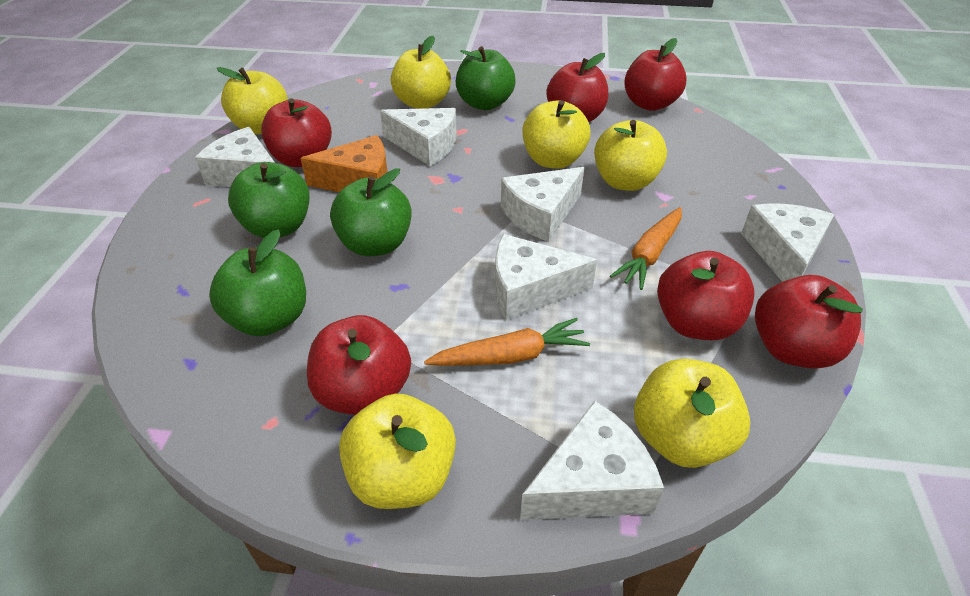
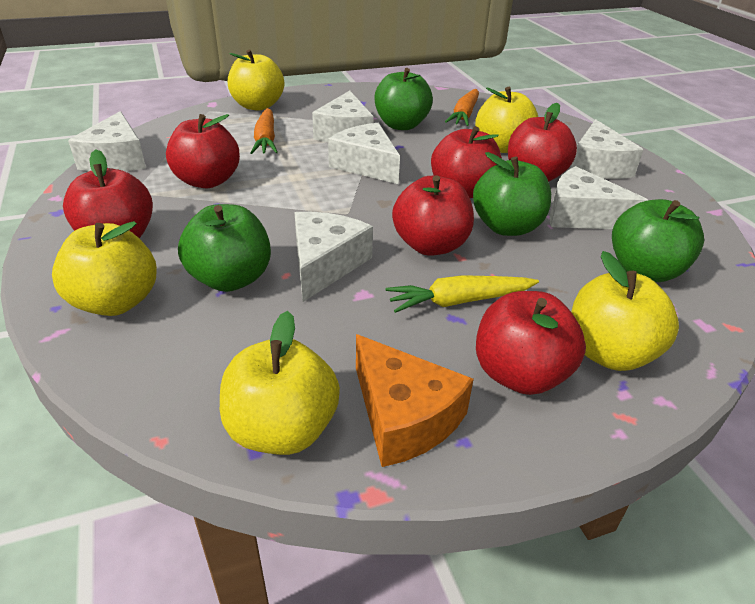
yellow apple: 6 -> 5
yellow carrot: 0 -> 1

